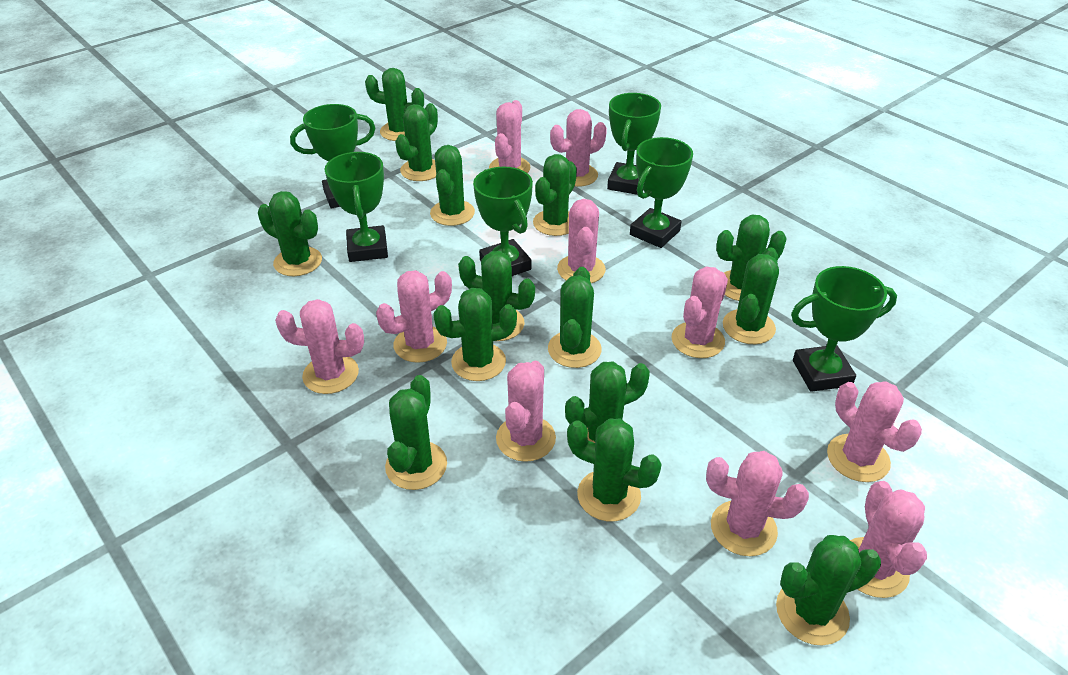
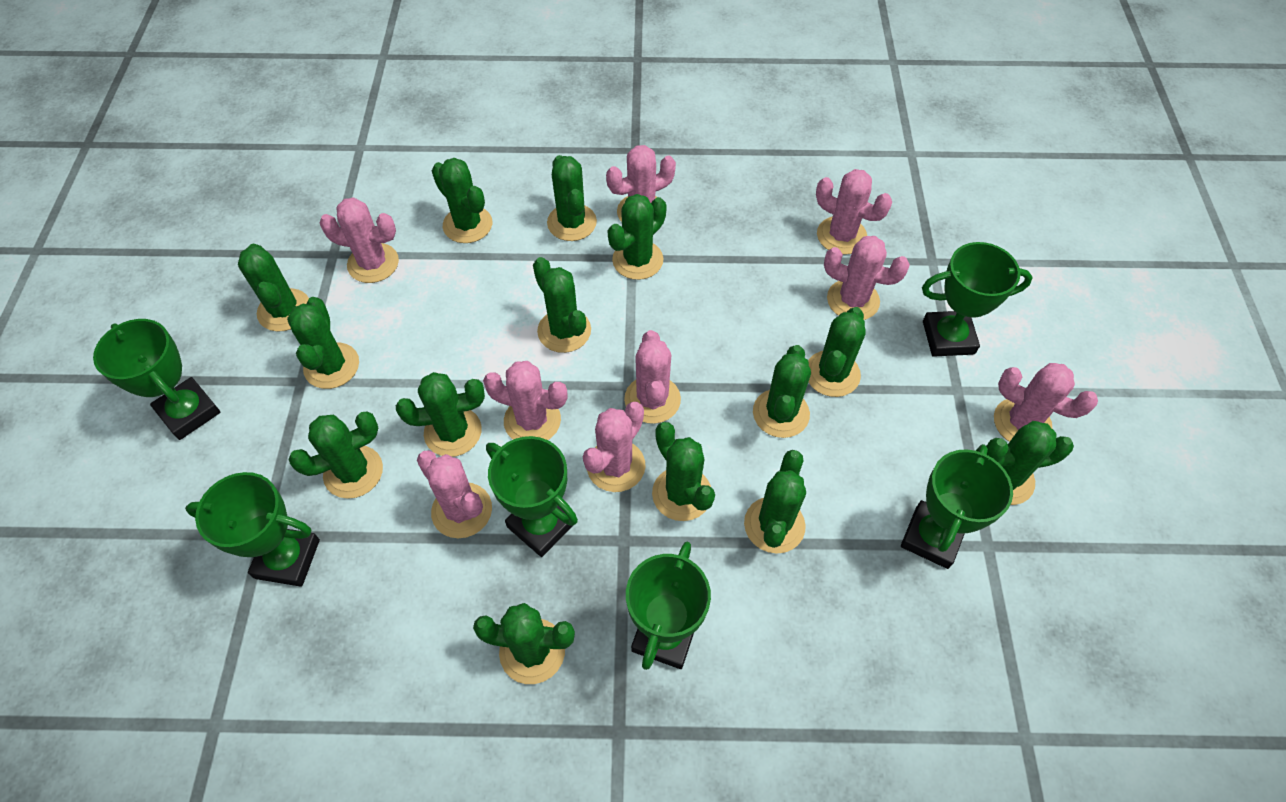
pink cactus: 10 -> 9

